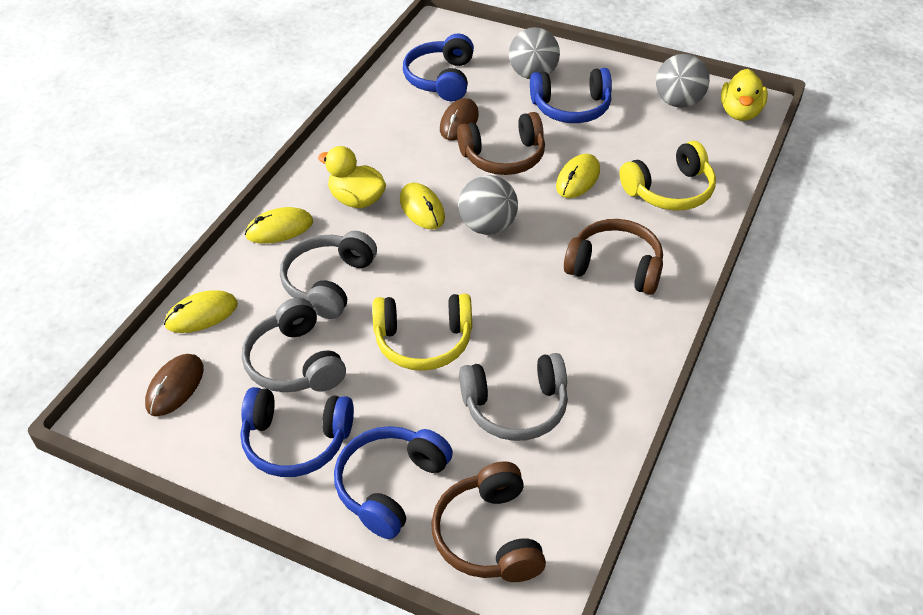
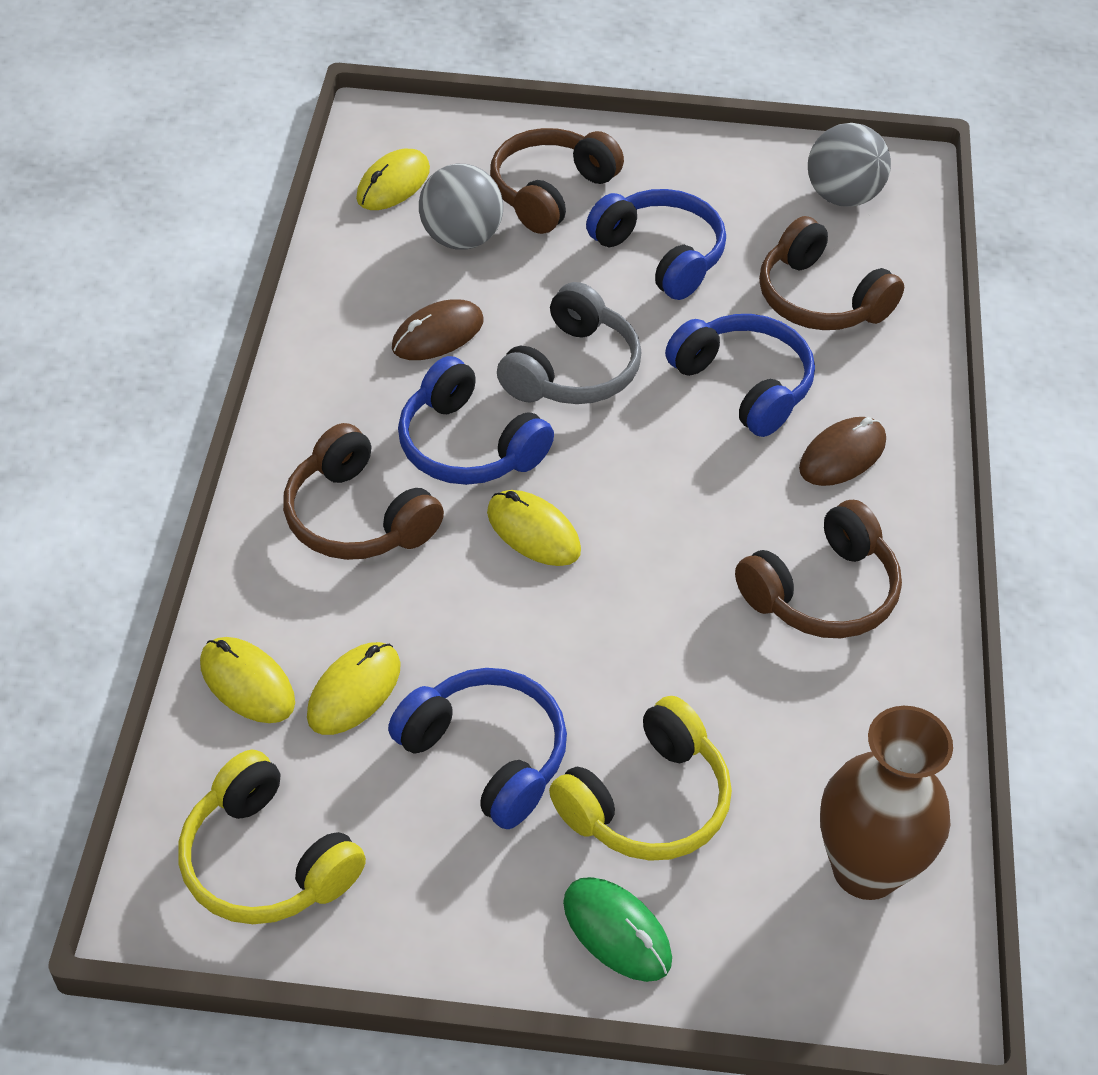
brown headphones: 3 -> 4
brown vase: 0 -> 1
green mouse: 0 -> 1
grey ball: 3 -> 2
grey headphones: 3 -> 1
yellow duck: 2 -> 0

